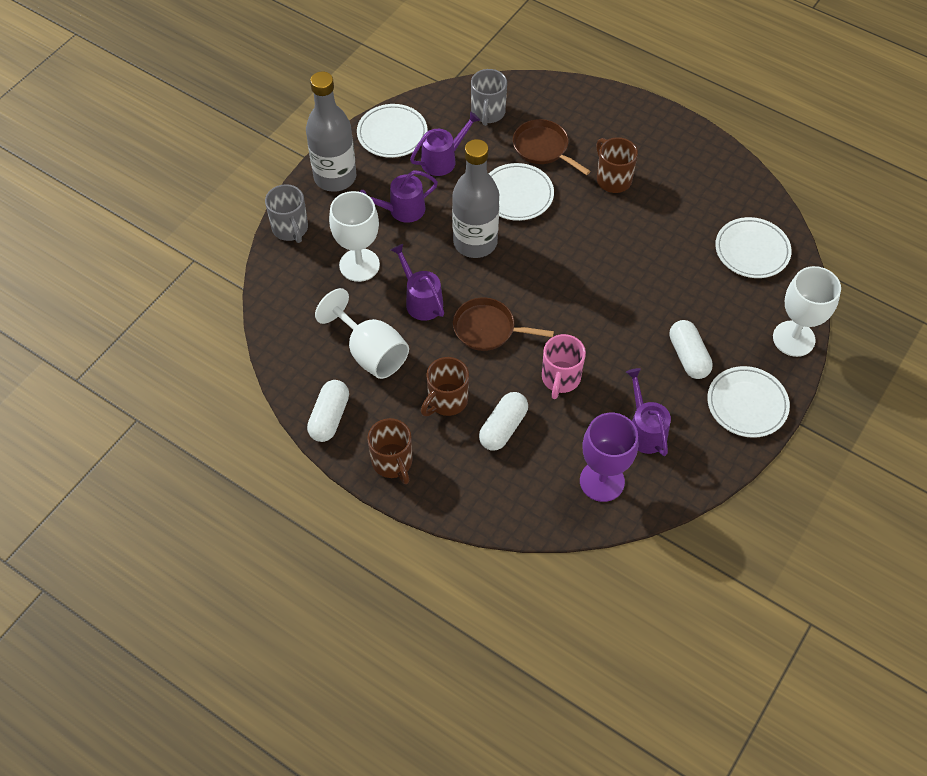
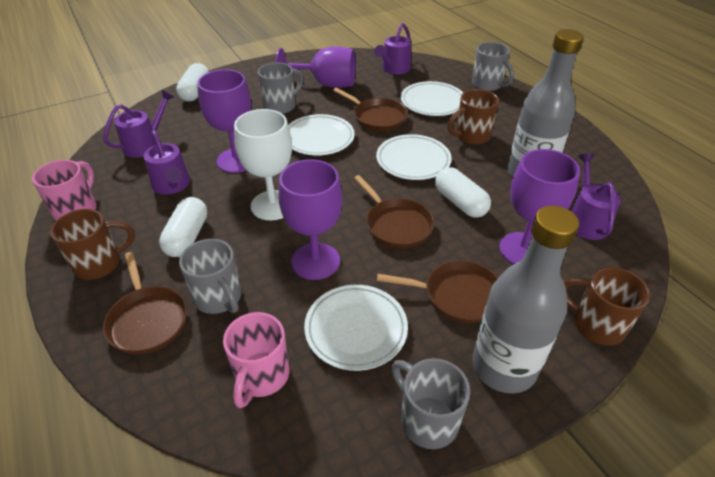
brown pan: 2 -> 4
grey mug: 2 -> 4
pink mug: 1 -> 2
purple goblet: 1 -> 4
white goblet: 3 -> 1

